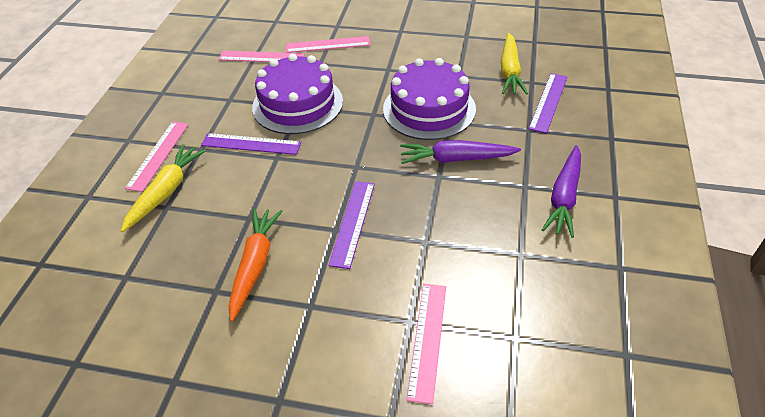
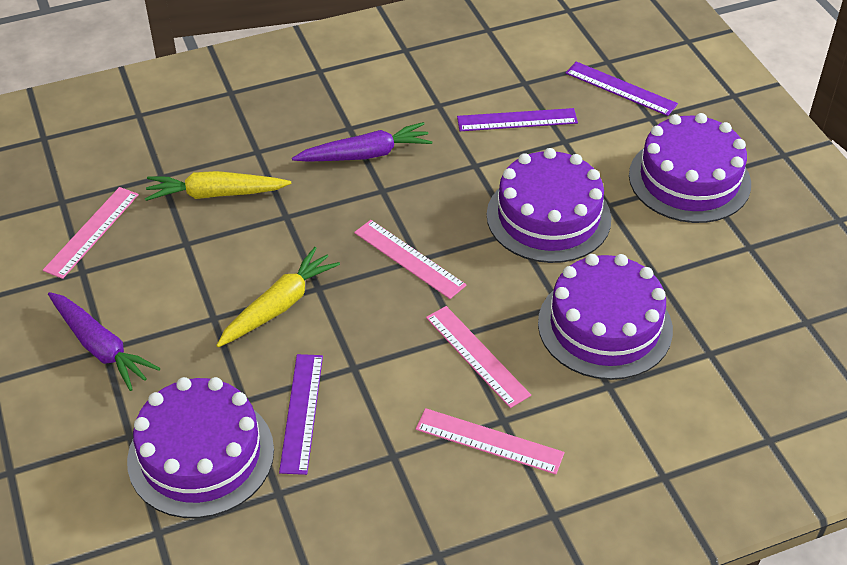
orange carrot: 1 -> 0
purple cake: 2 -> 4

